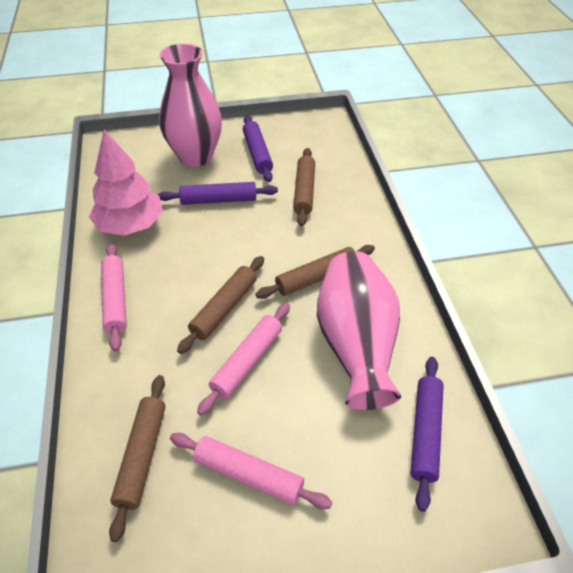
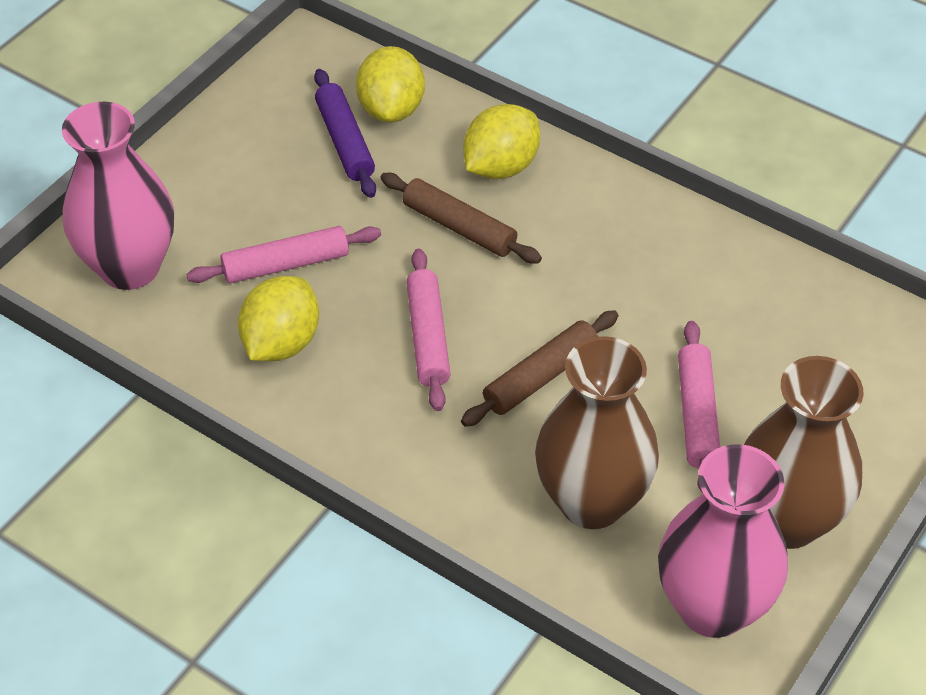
brown rolling pin: 4 -> 2
brown vase: 0 -> 2
pink tree: 1 -> 0
purple rolling pin: 3 -> 1
yellow lemon: 0 -> 3

